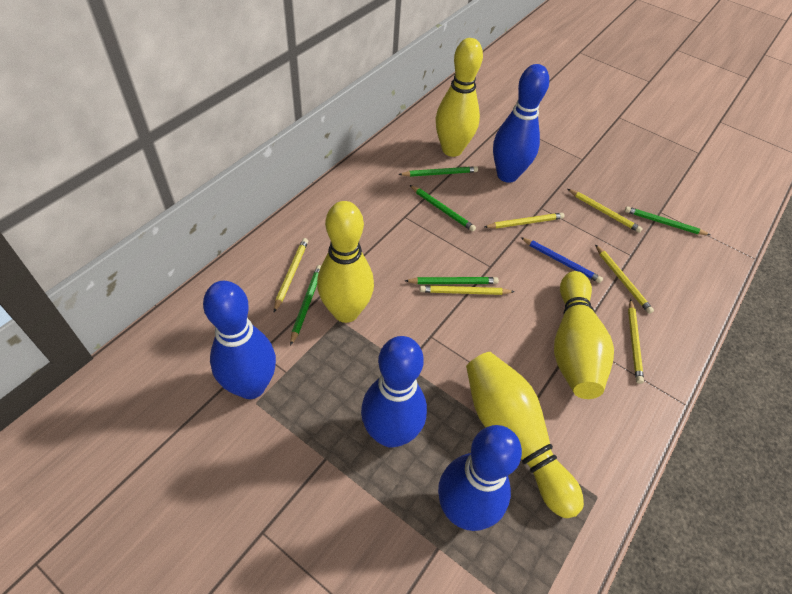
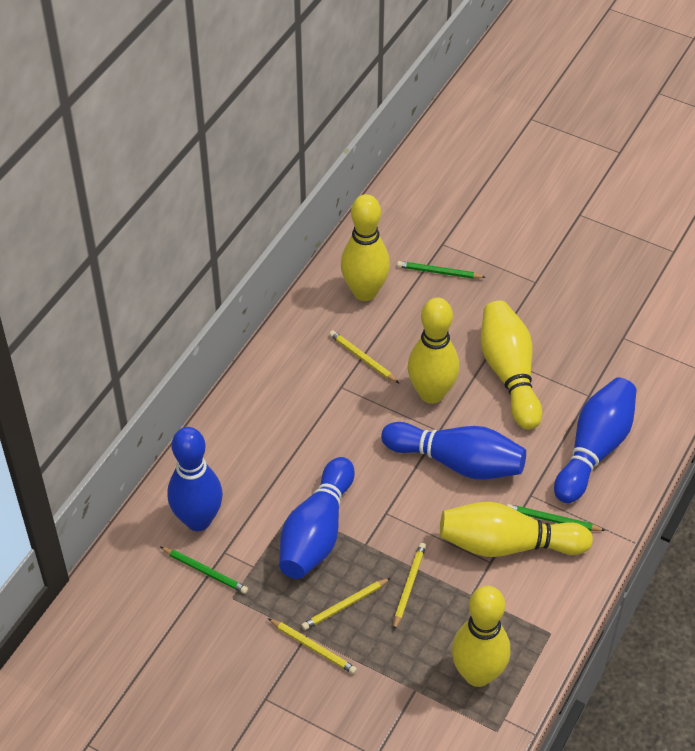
blue pencil: 1 -> 0
green pencil: 5 -> 3
yellow bowling pin: 4 -> 5
yellow pencil: 6 -> 4

